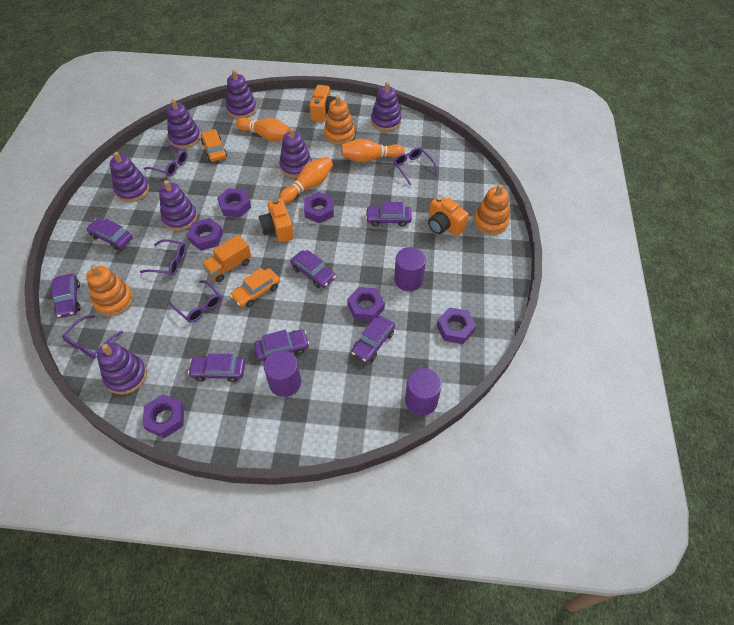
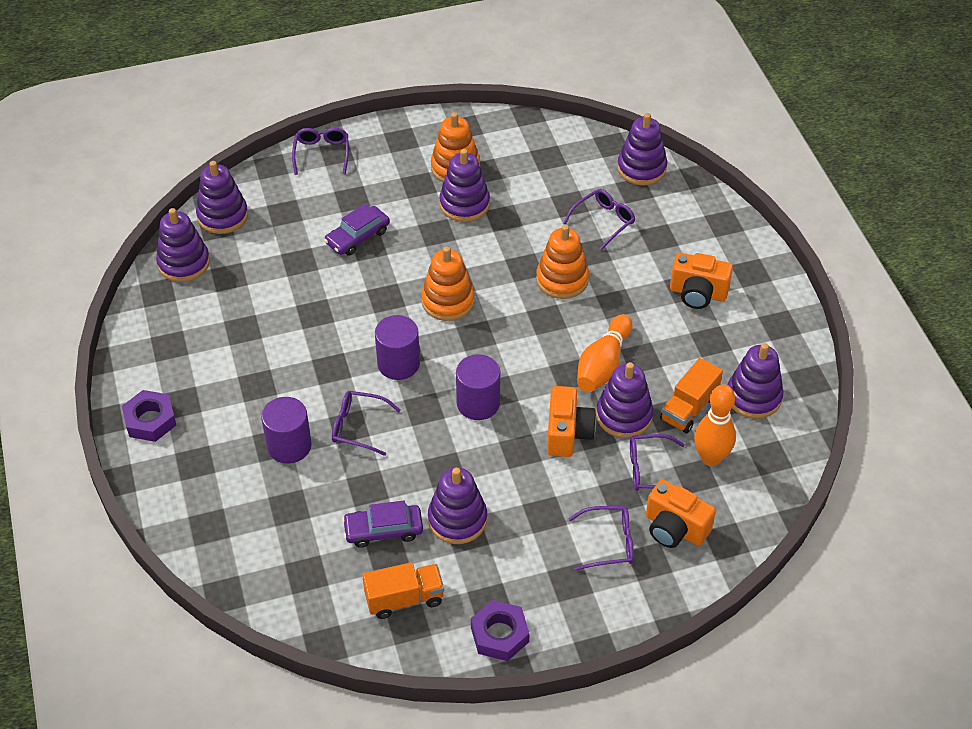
orange bowling pin: 3 -> 2
orange car: 2 -> 0
orange truck: 1 -> 2
purple car: 7 -> 2
purple nut: 6 -> 2

